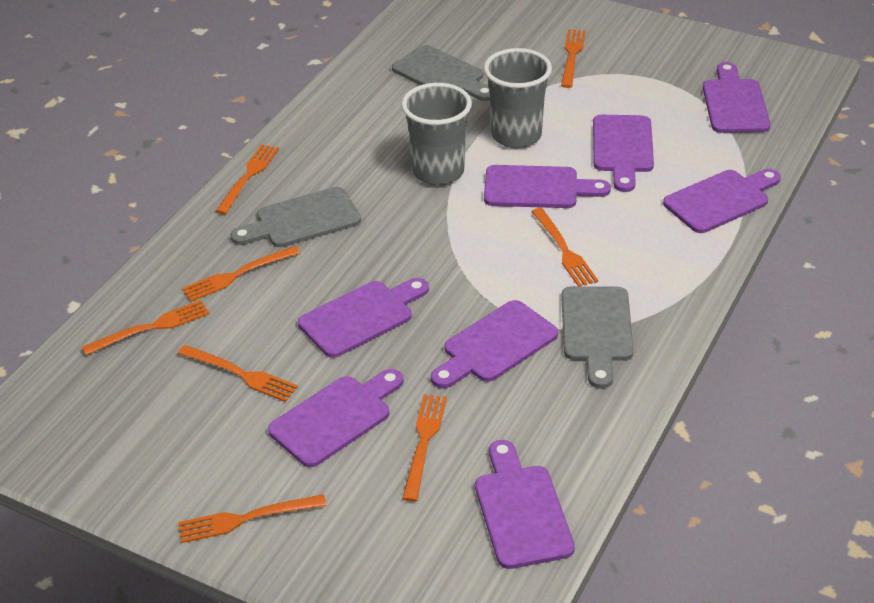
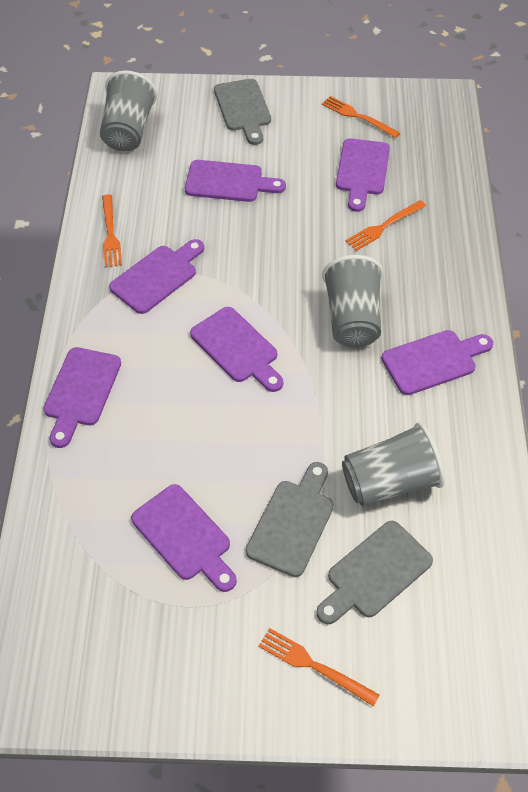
grey cup: 2 -> 3
orange fork: 8 -> 4
purple cutting board: 8 -> 7

